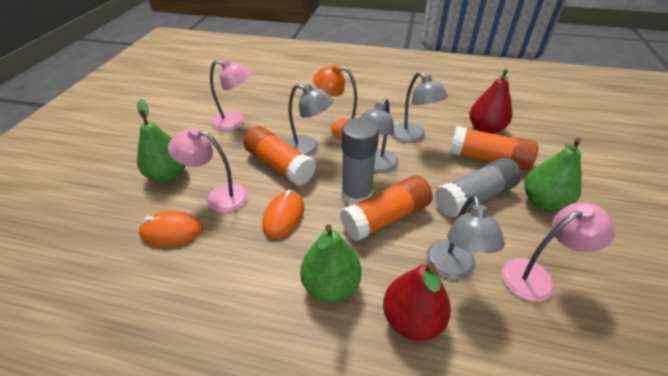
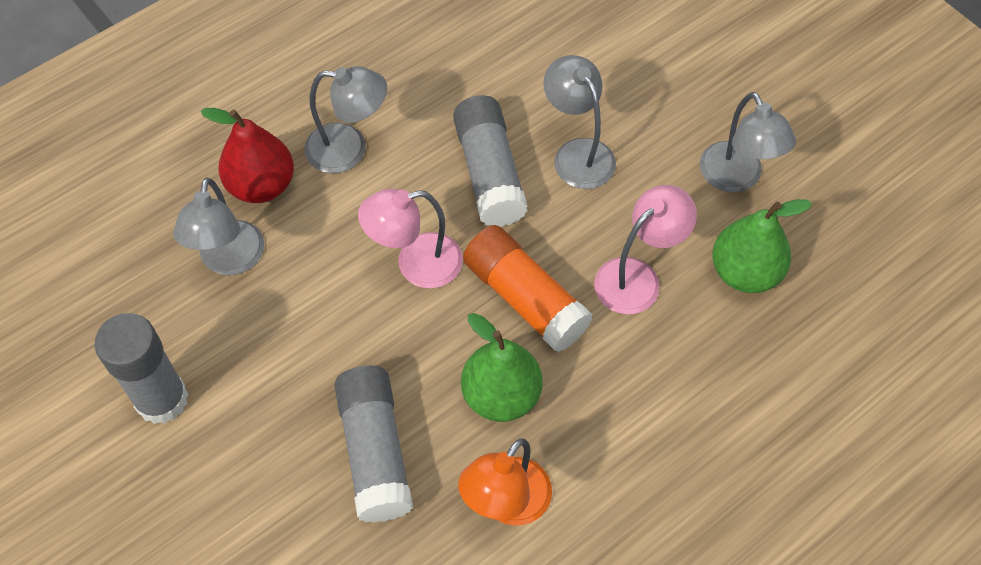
green pear: 3 -> 2
grey glue stick: 2 -> 3
orange glue stick: 3 -> 1
orange mouse: 2 -> 0
pink lamp: 3 -> 2
red pear: 2 -> 1

